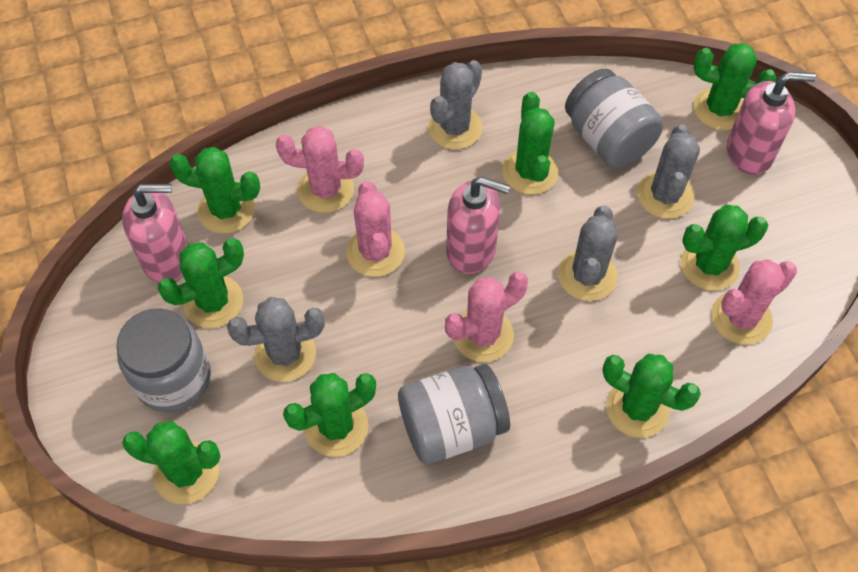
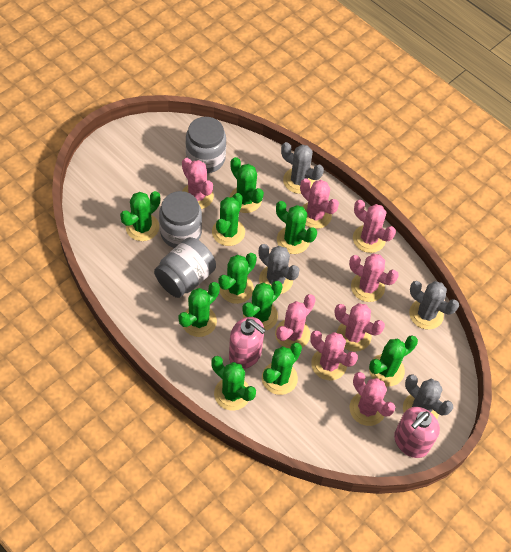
green cactus: 8 -> 10
pink cactus: 4 -> 8
pink soap dispenser: 3 -> 2

